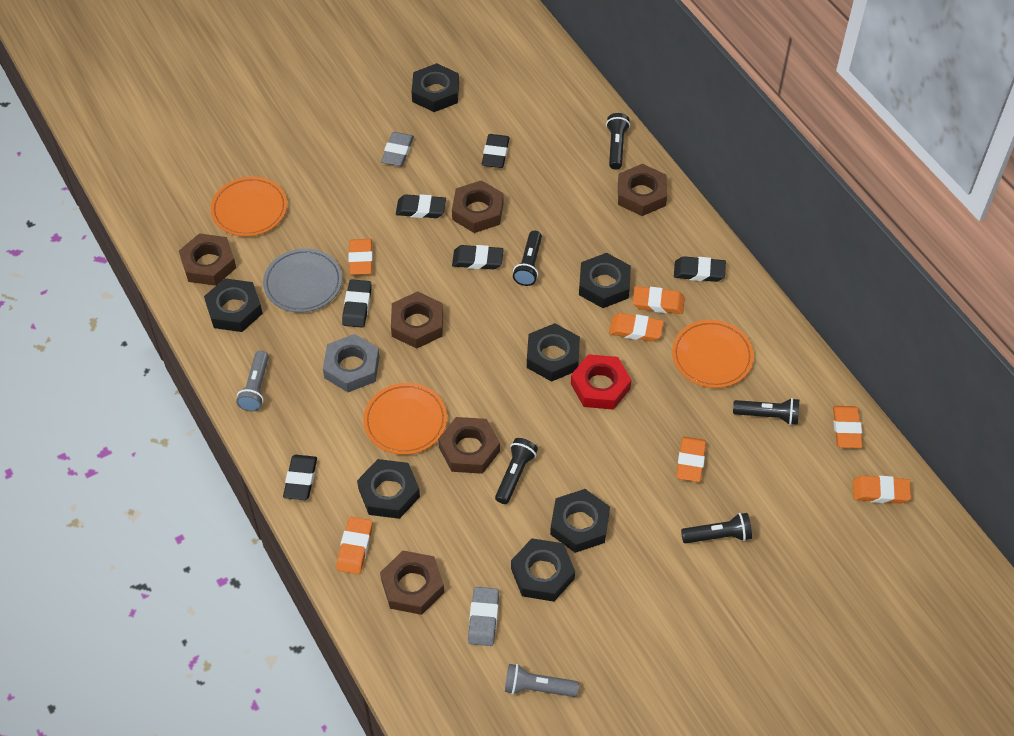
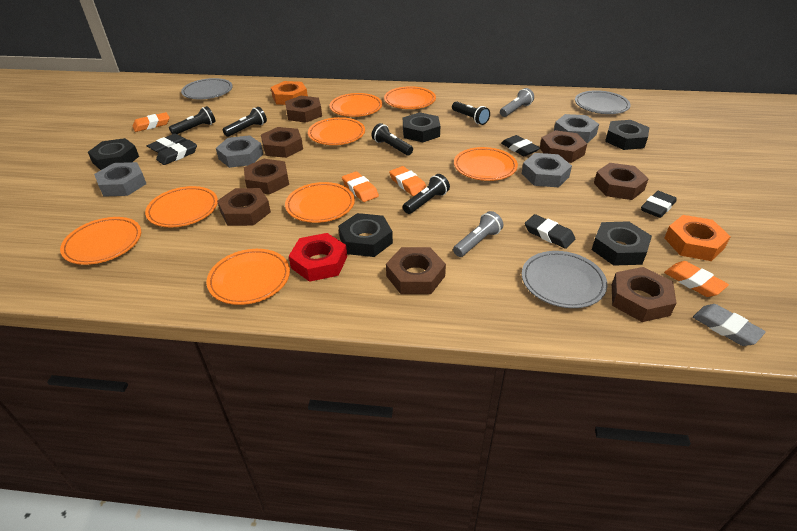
black eraser: 6 -> 5
black nut: 7 -> 5
brown nut: 6 -> 8
grey eraser: 2 -> 1
grey nut: 1 -> 4
grey plate: 1 -> 3
orange eraser: 7 -> 4
orange nut: 0 -> 2
orange plate: 3 -> 8

